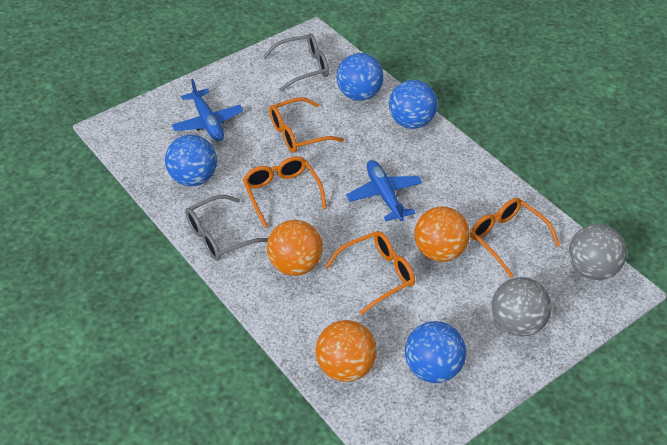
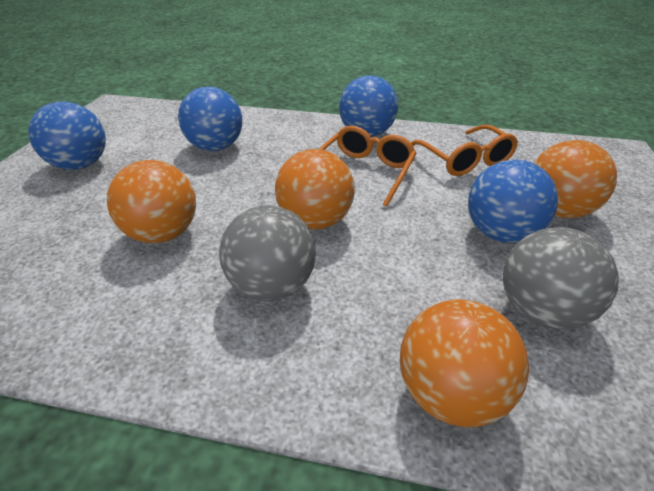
blue plane: 2 -> 0
grey glasses: 2 -> 0
orange ball: 3 -> 4
orange glasses: 4 -> 2

